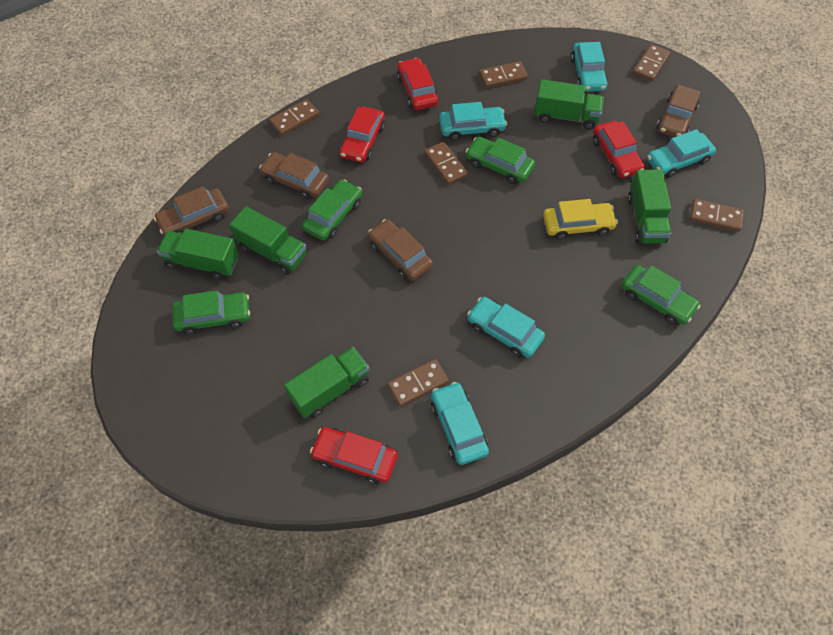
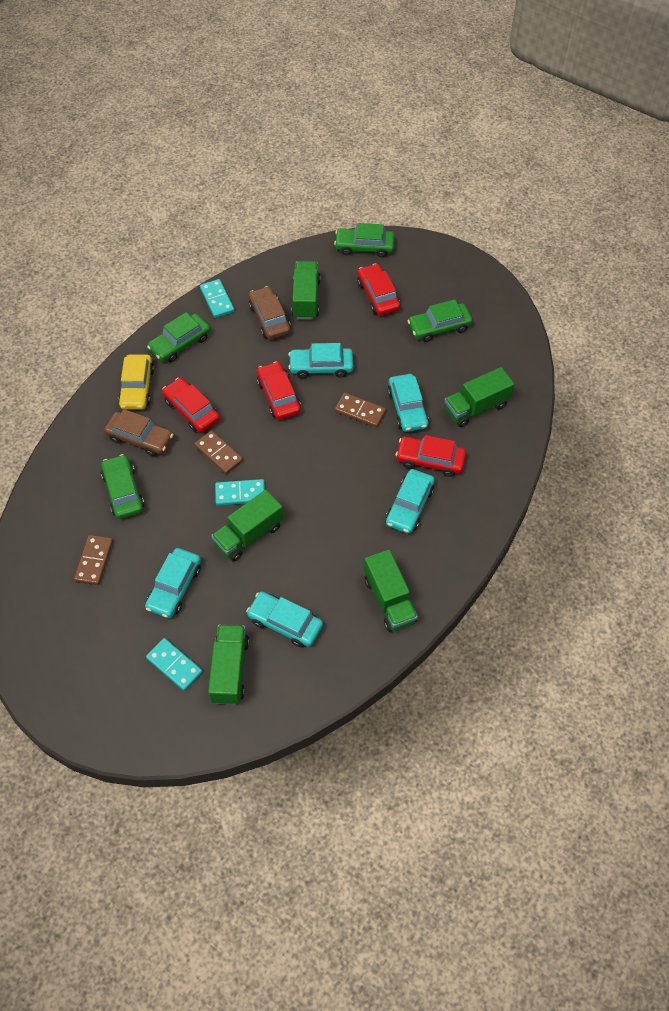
brown car: 4 -> 2
brown domino: 6 -> 3
turquoise domino: 0 -> 3

